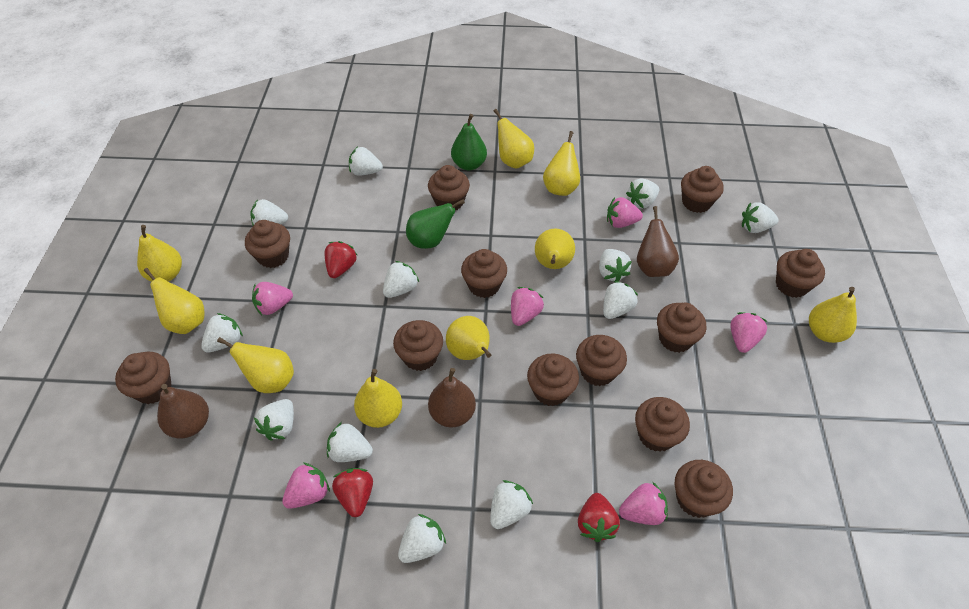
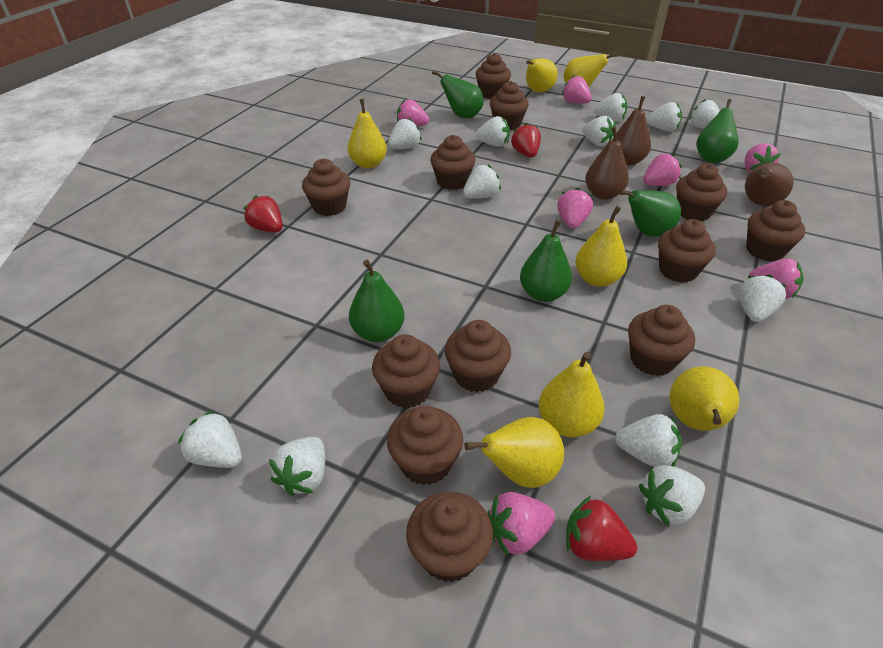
green pear: 2 -> 5
pink strawberry: 6 -> 7
yellow pear: 9 -> 7

